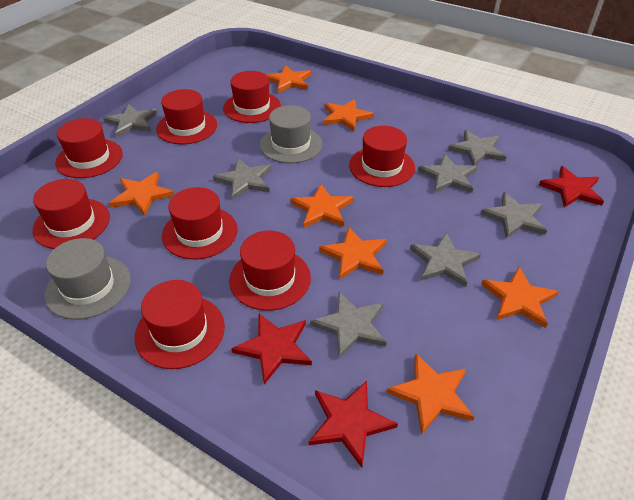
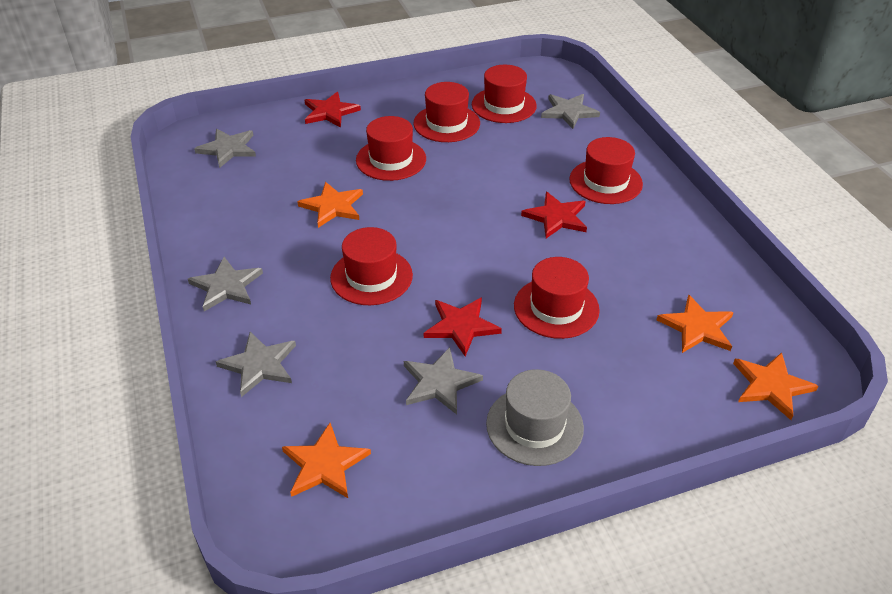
grey hat: 2 -> 1
grey star: 7 -> 5
orange star: 7 -> 4
red hat: 8 -> 6

